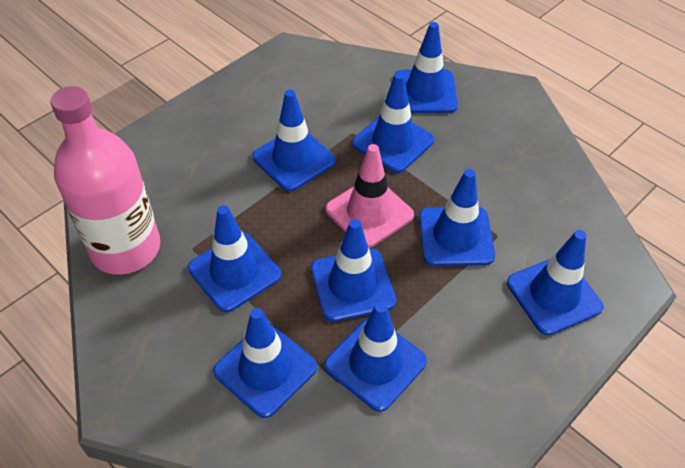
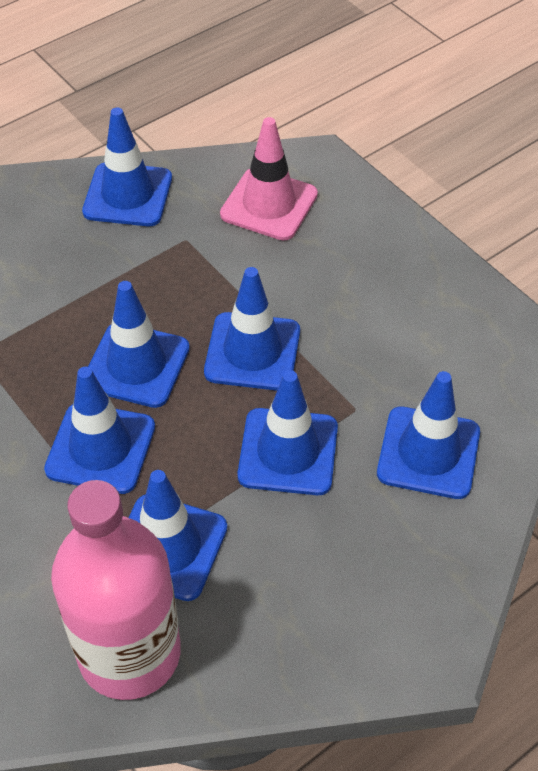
blue traffic cone: 9 -> 7

